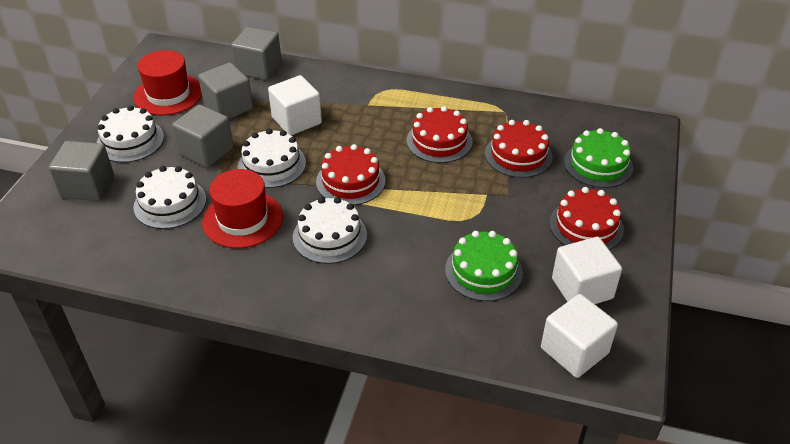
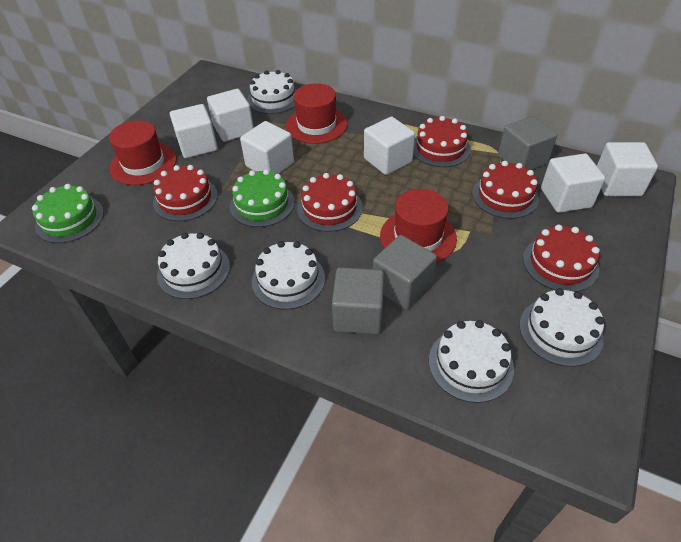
grey cube: 4 -> 3
red cake: 4 -> 5
red hat: 2 -> 3
white cake: 4 -> 5
white cube: 3 -> 6

